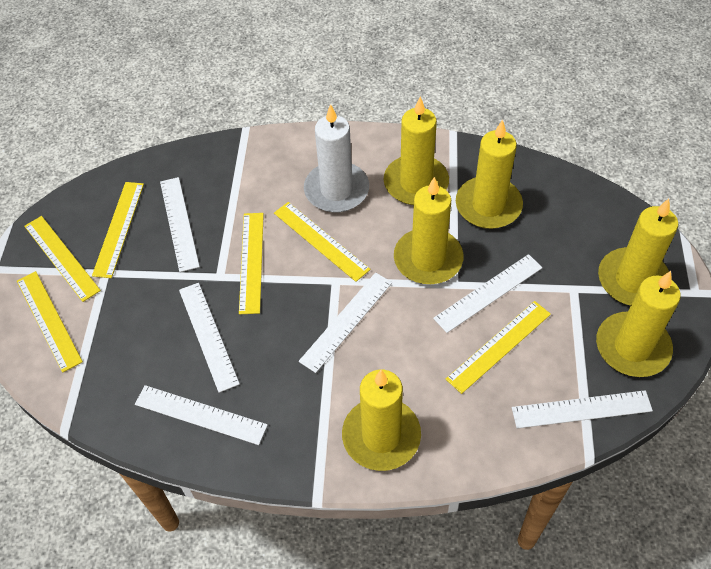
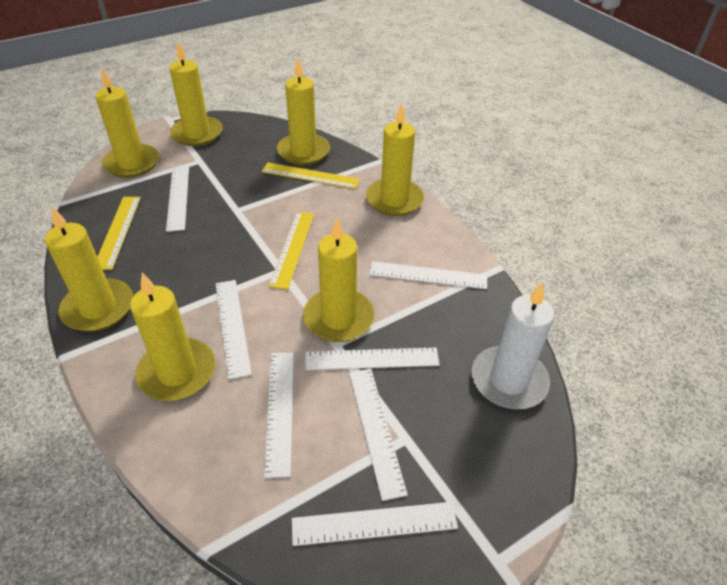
white ruler: 6 -> 7
yellow candle: 6 -> 7
yellow ruler: 6 -> 3

